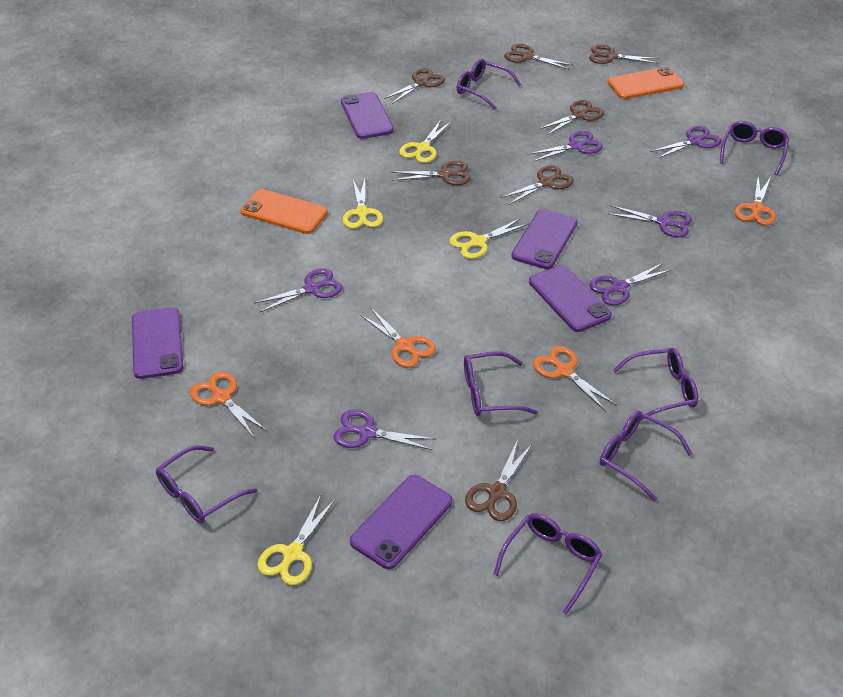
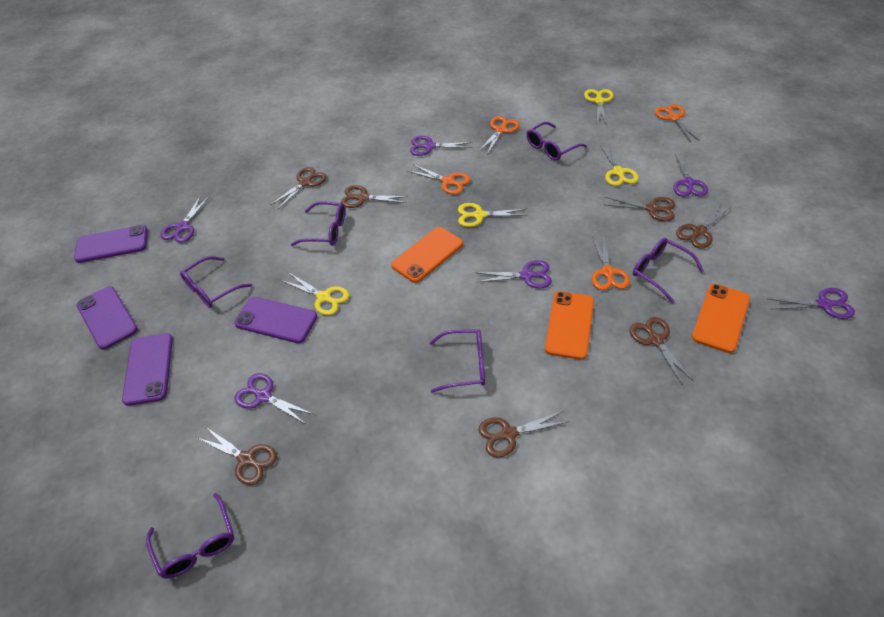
orange phone: 2 -> 3
purple glasses: 7 -> 6
purple phone: 5 -> 4

